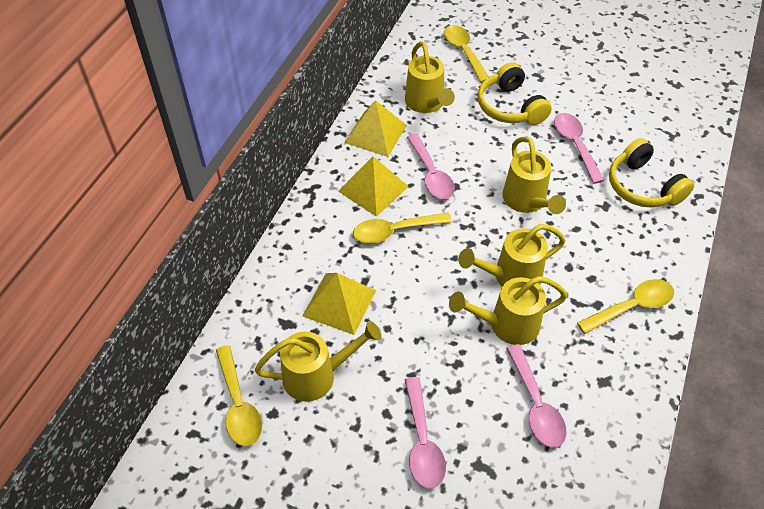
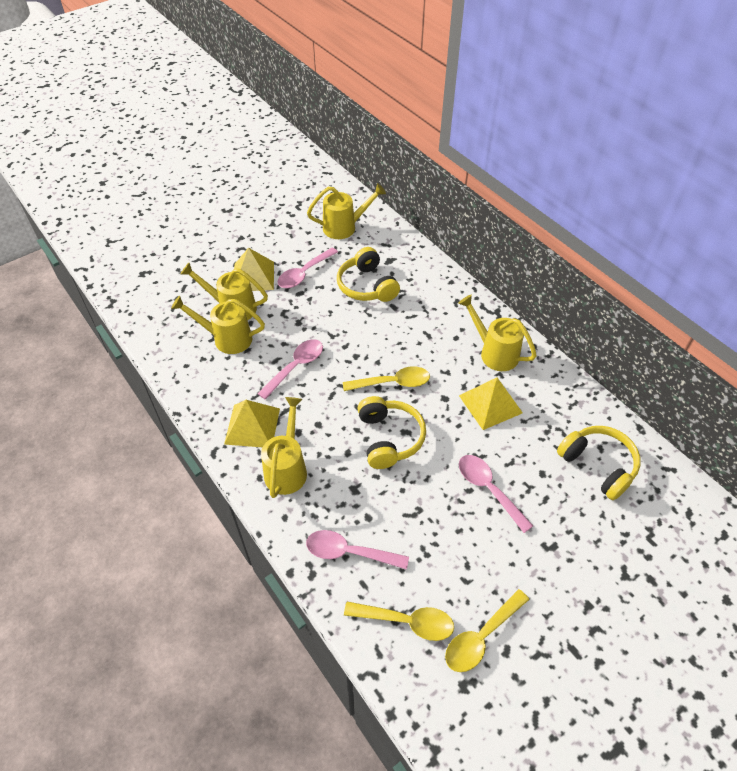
yellow headphones: 2 -> 3
yellow spoon: 4 -> 3

